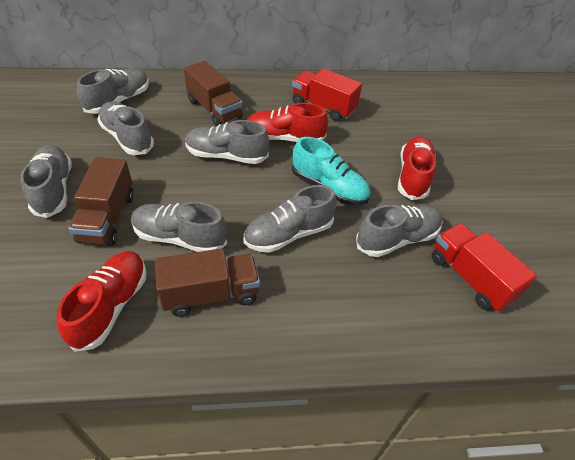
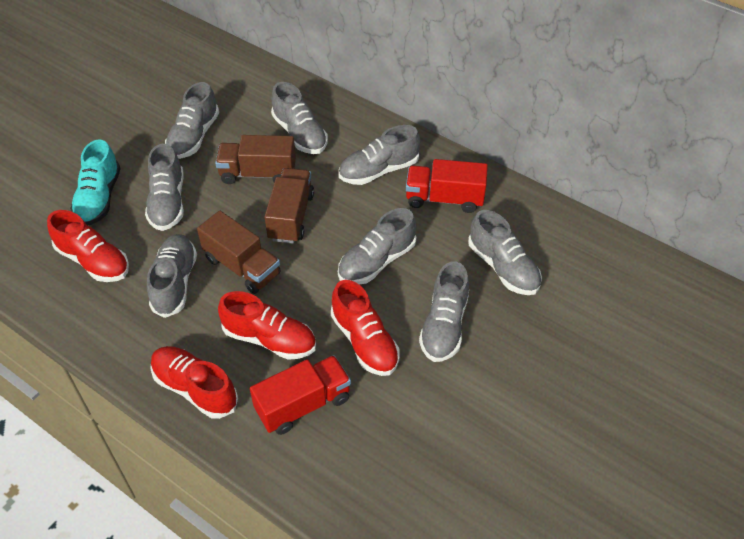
grey shoe: 7 -> 8
red shoe: 3 -> 4

